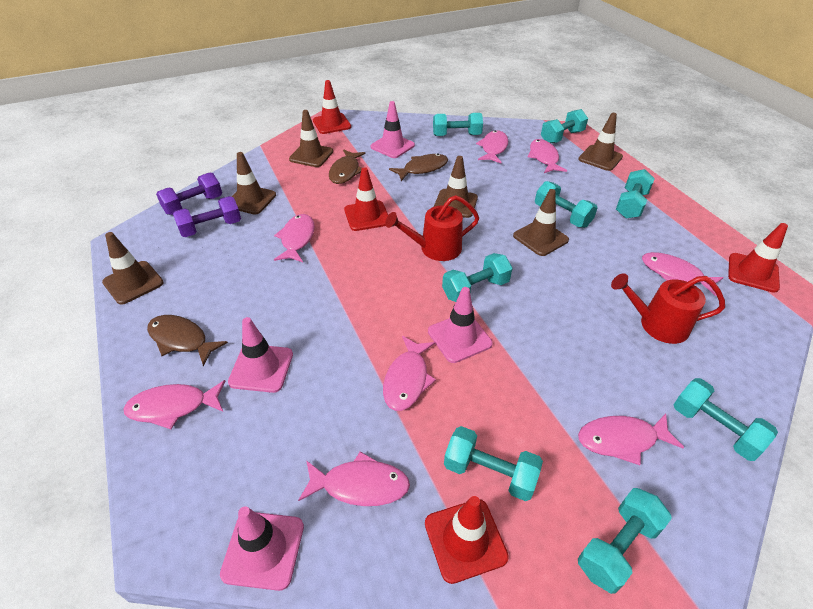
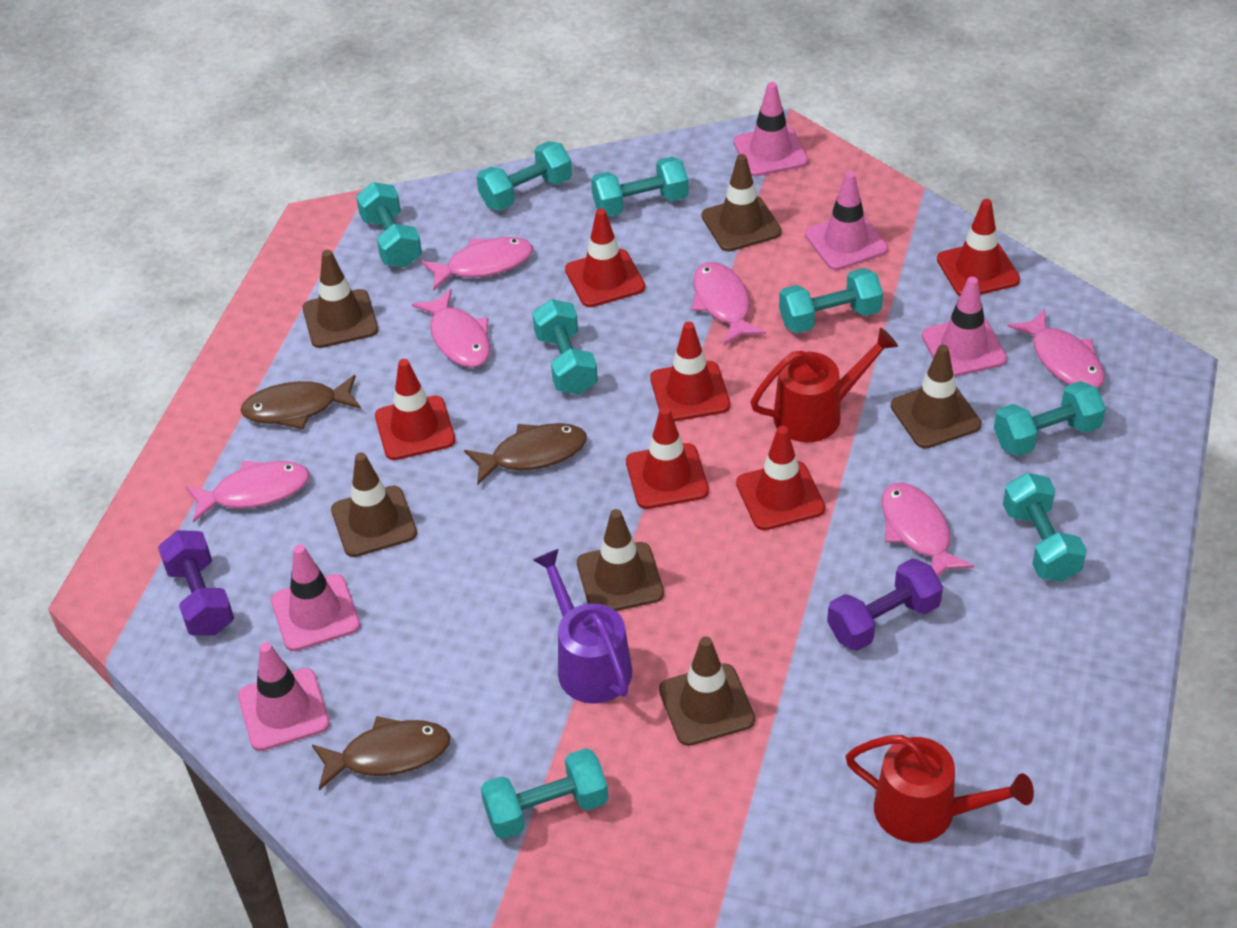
pink fish: 8 -> 6
pink traffic cone: 4 -> 5
purple watering can: 0 -> 1
red traffic cone: 4 -> 6

